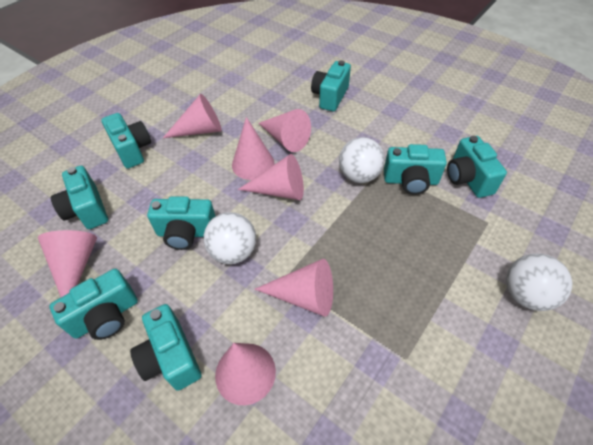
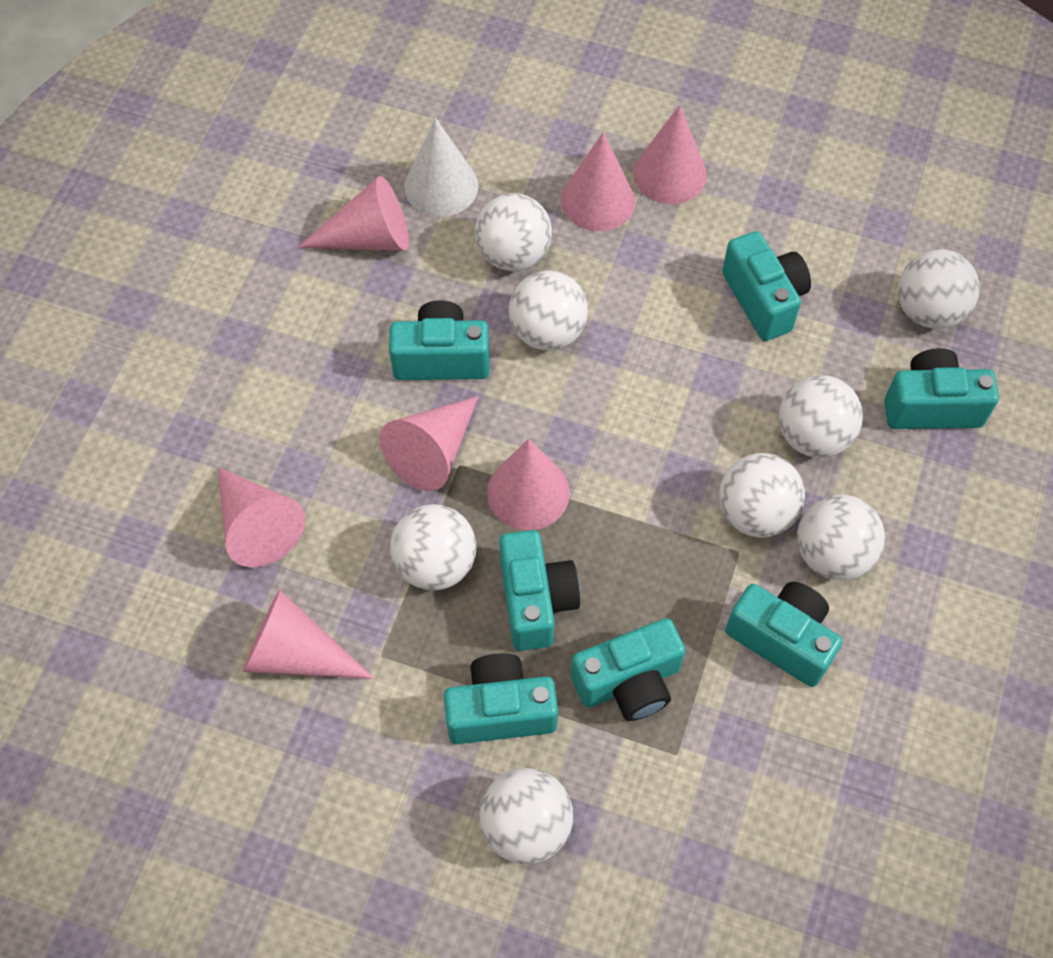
turquoise camera: 8 -> 7
white ball: 3 -> 8
white cone: 0 -> 1

